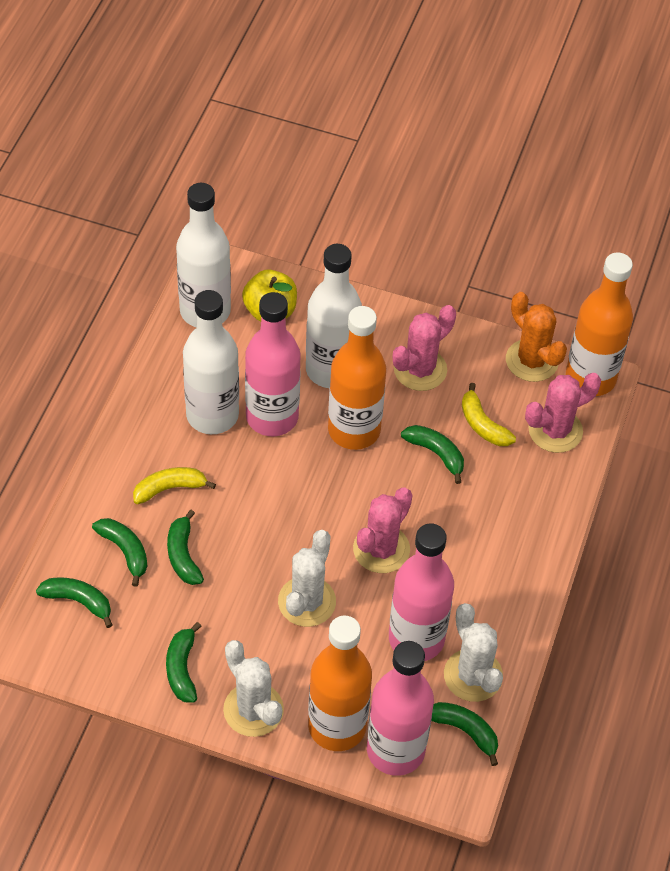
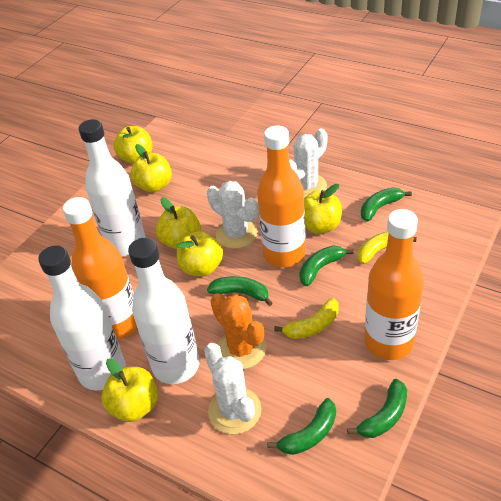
green banana: 6 -> 5
pink bottle: 3 -> 0
pink cactus: 3 -> 0
yellow apple: 1 -> 6

